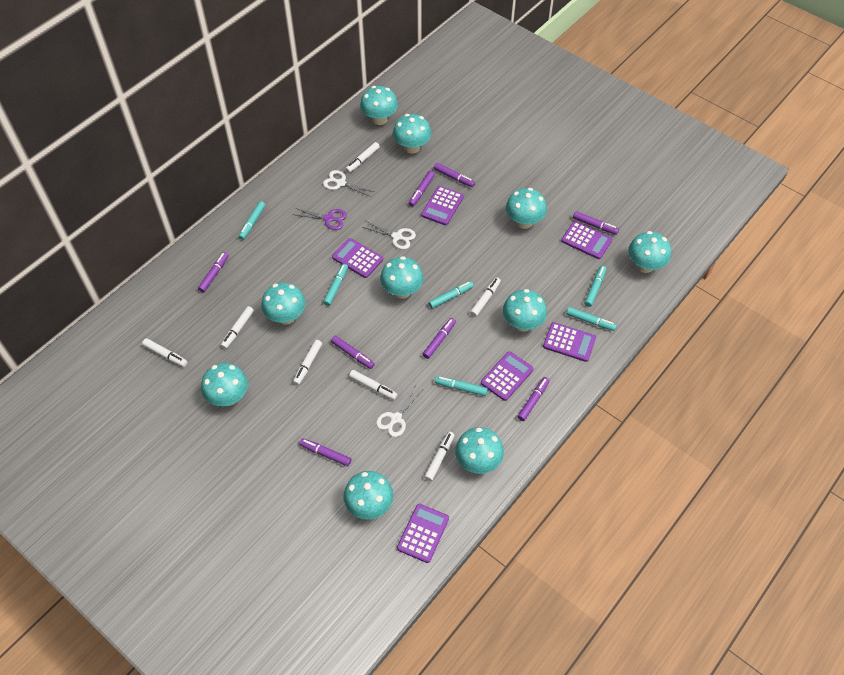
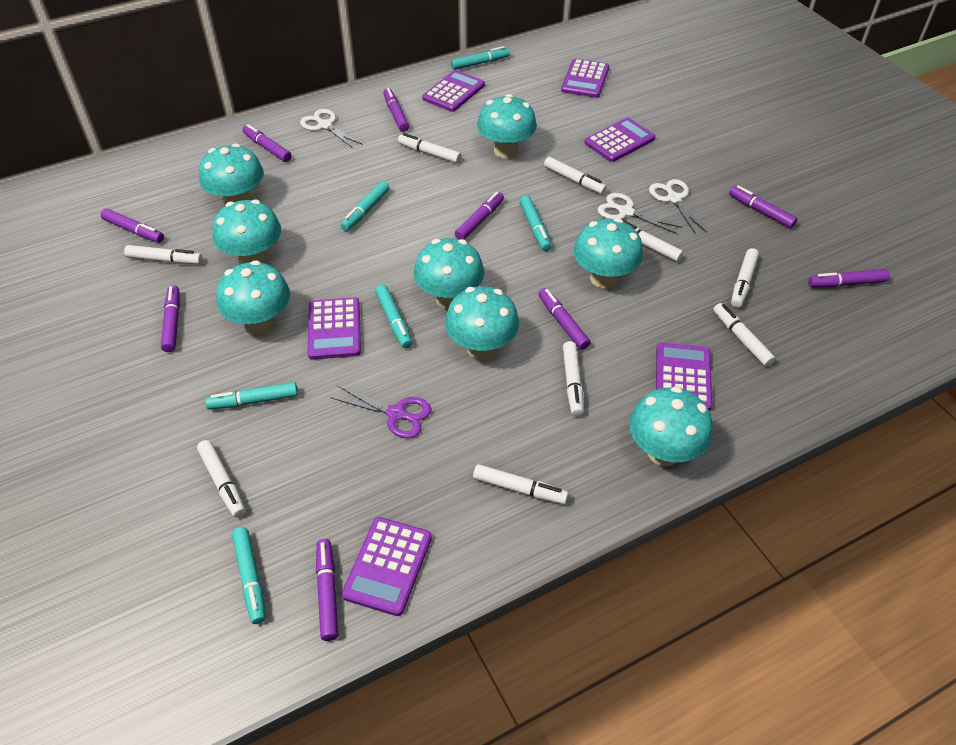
purple marker: 8 -> 9
turquoise mushroom: 10 -> 8
white marker: 7 -> 9

